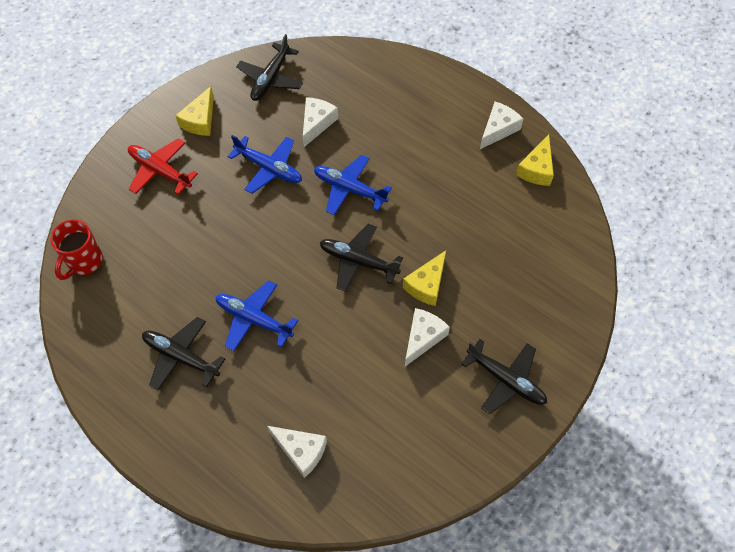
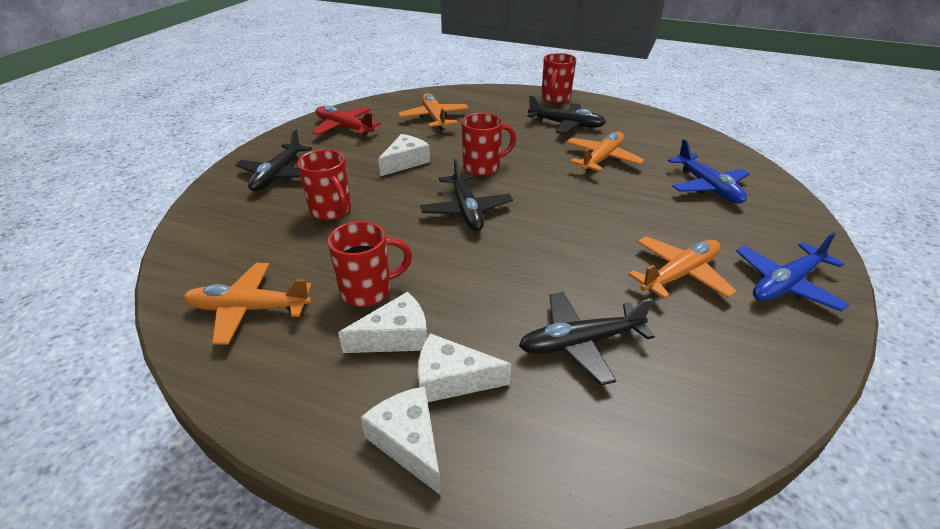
blue plane: 3 -> 2
orange plane: 0 -> 4
red mug: 1 -> 4
yellow cheese: 3 -> 0

